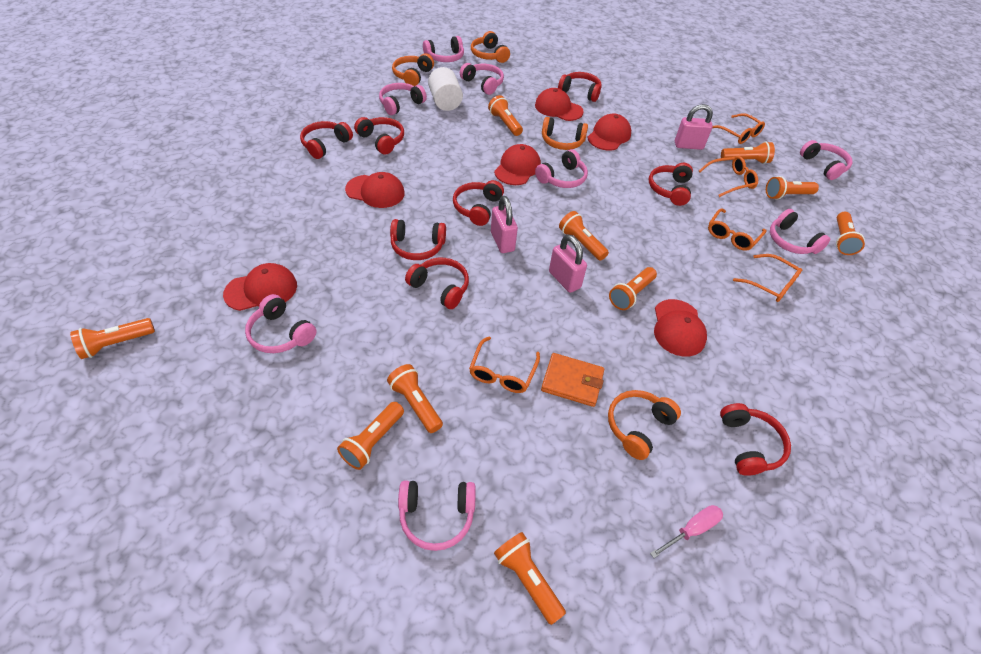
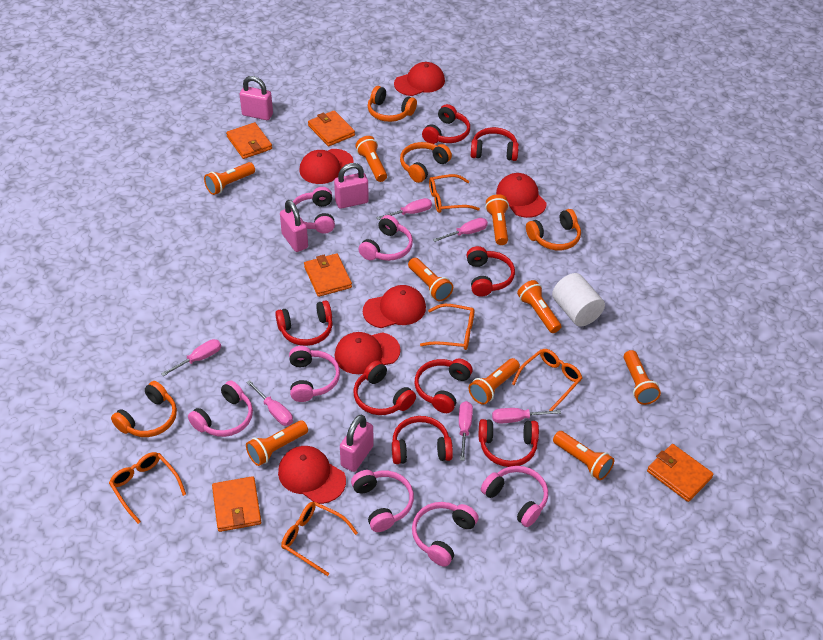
orange flashlight: 10 -> 9
orange wallet: 1 -> 5
pink headphones: 8 -> 7
pink padlock: 3 -> 4
pink screwdriver: 1 -> 6

